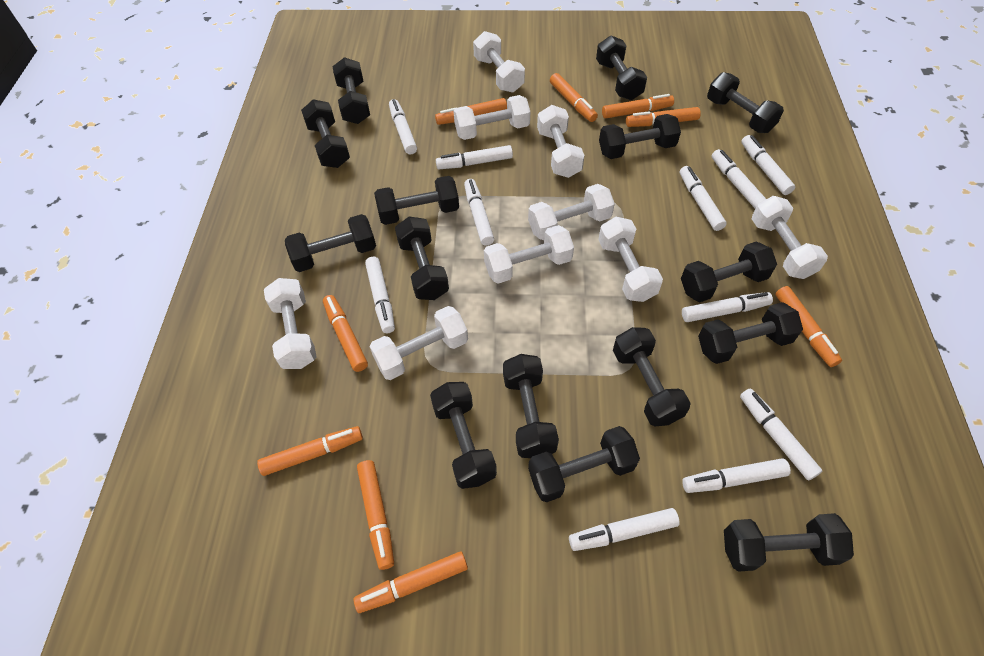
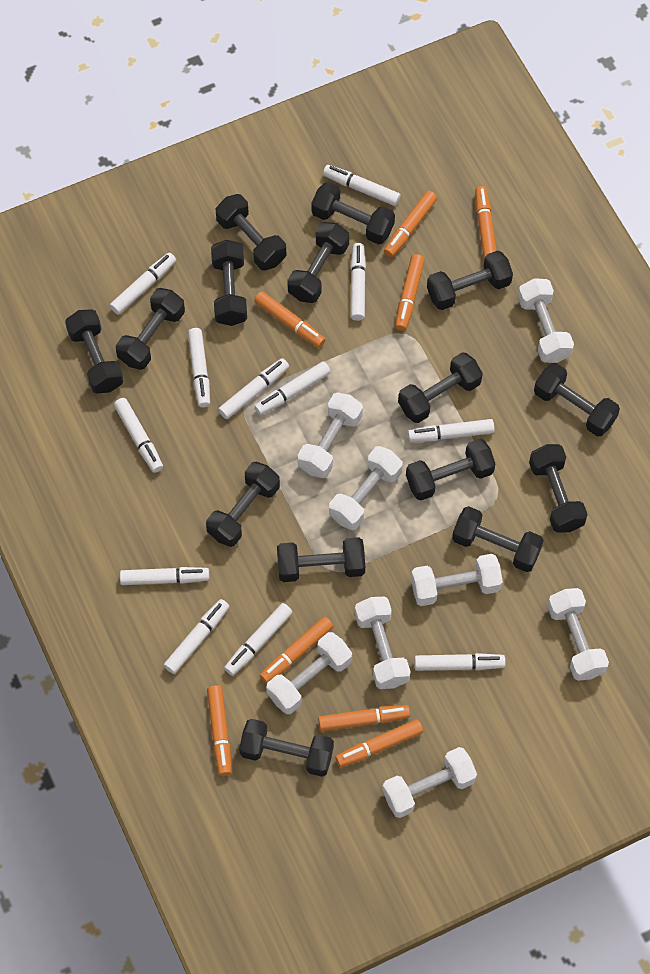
orange marker: 9 -> 8
white dumbbell: 9 -> 8
white marker: 11 -> 12

